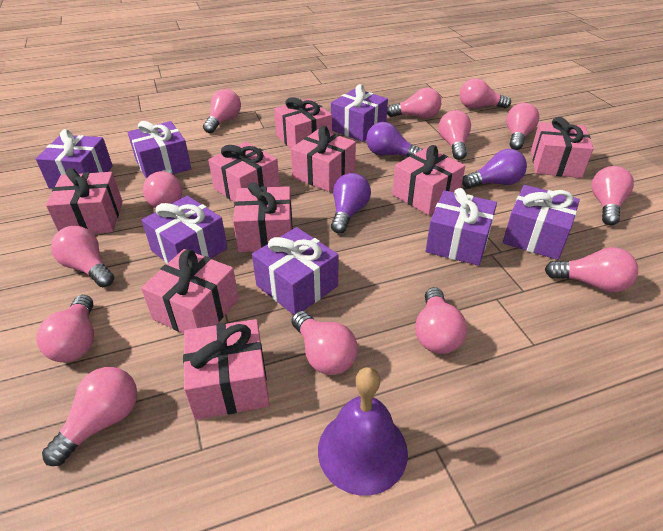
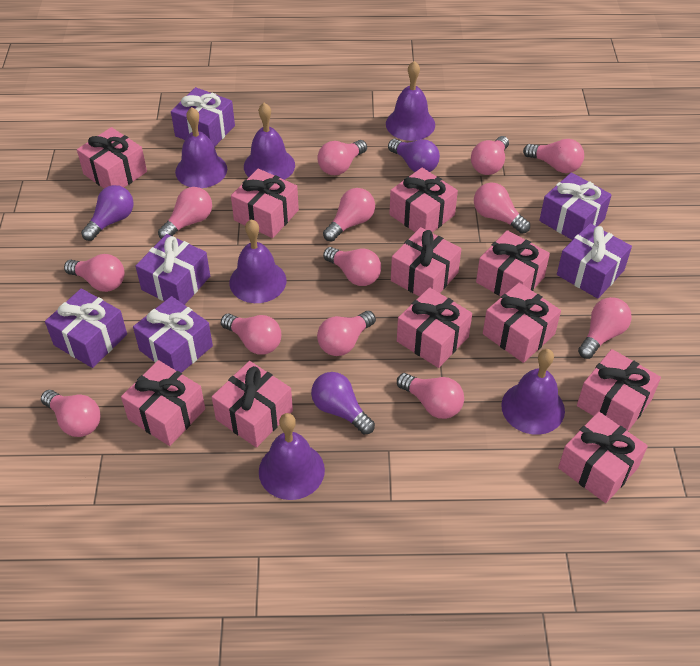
pink gift: 9 -> 11
purple bell: 1 -> 6
purple gift: 7 -> 6

